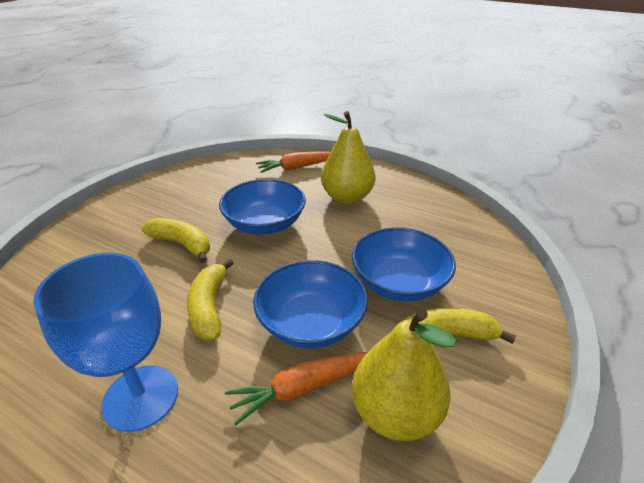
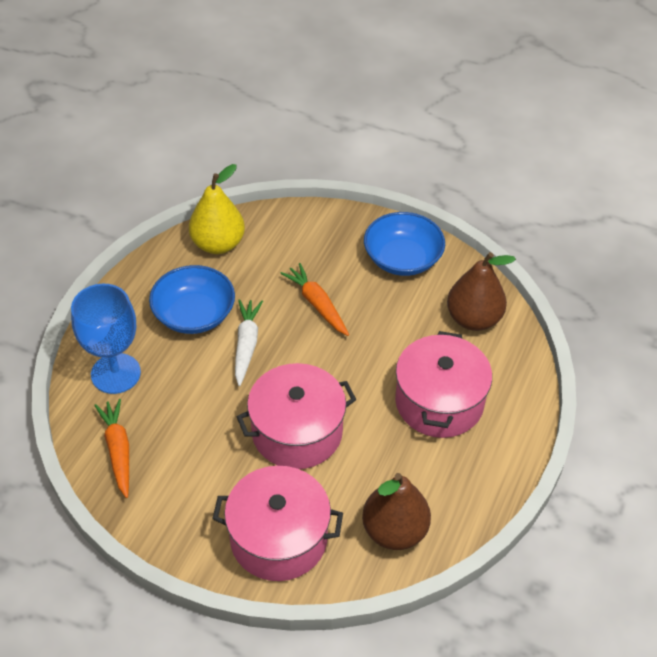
blue bowl: 3 -> 2
brown pear: 0 -> 2
pink pot: 0 -> 3
white carrot: 0 -> 1
yellow banana: 3 -> 0
yellow pear: 2 -> 1

